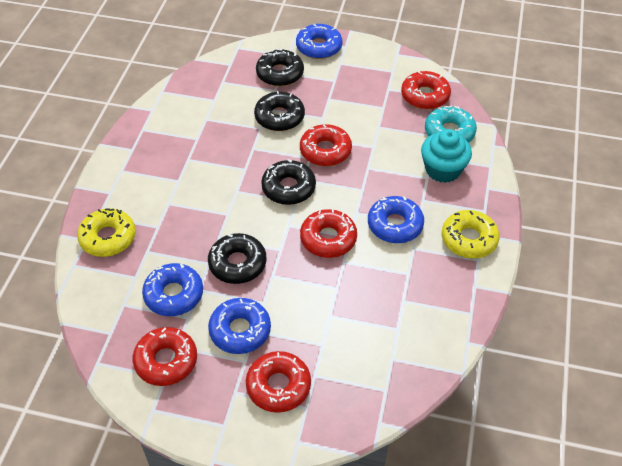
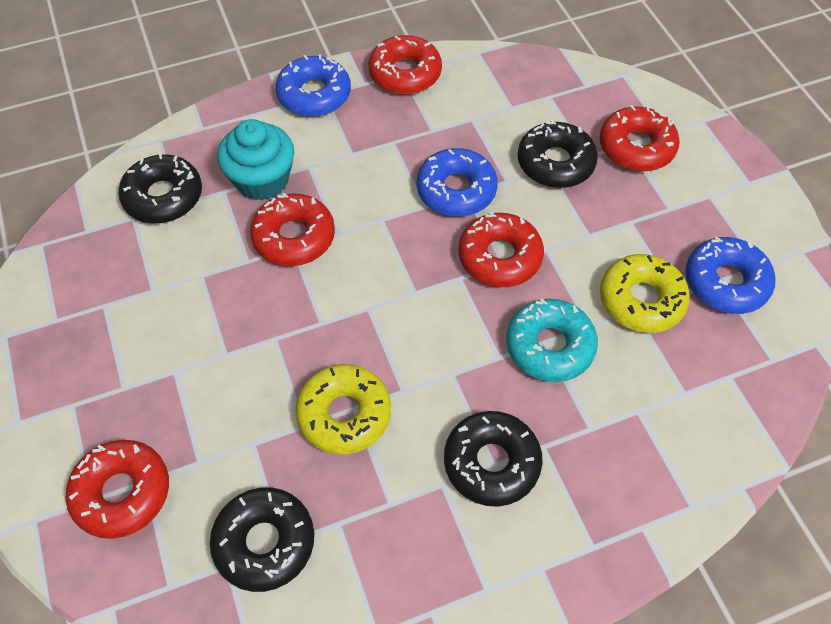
blue donut: 4 -> 3

